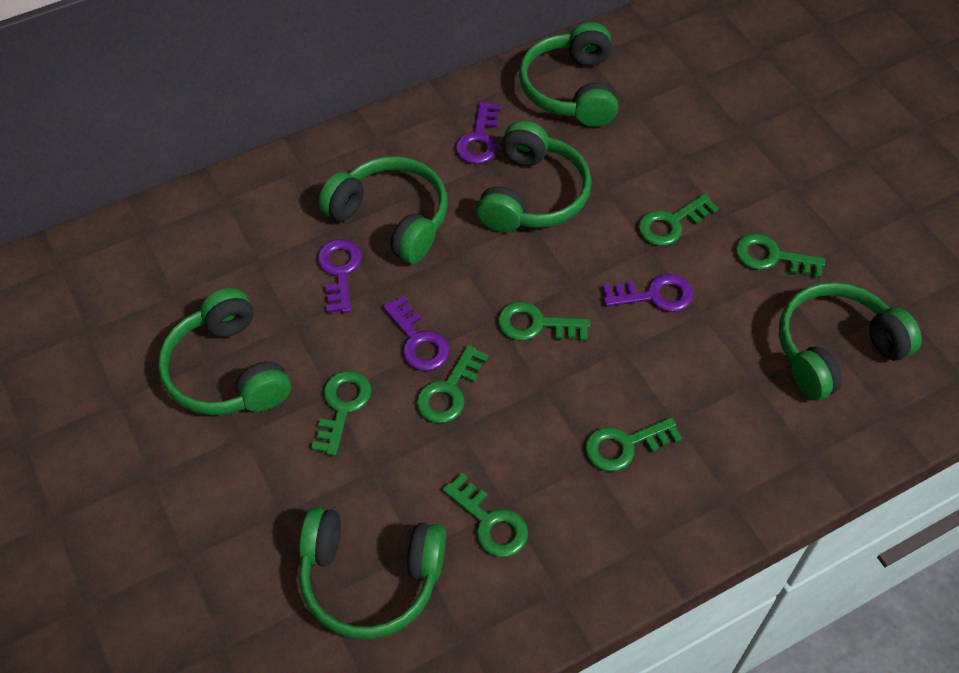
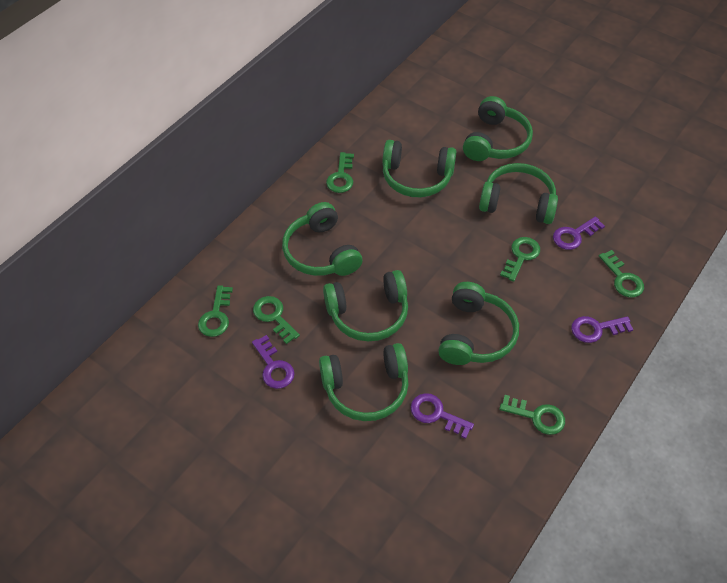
green headphones: 6 -> 7
green key: 7 -> 6

